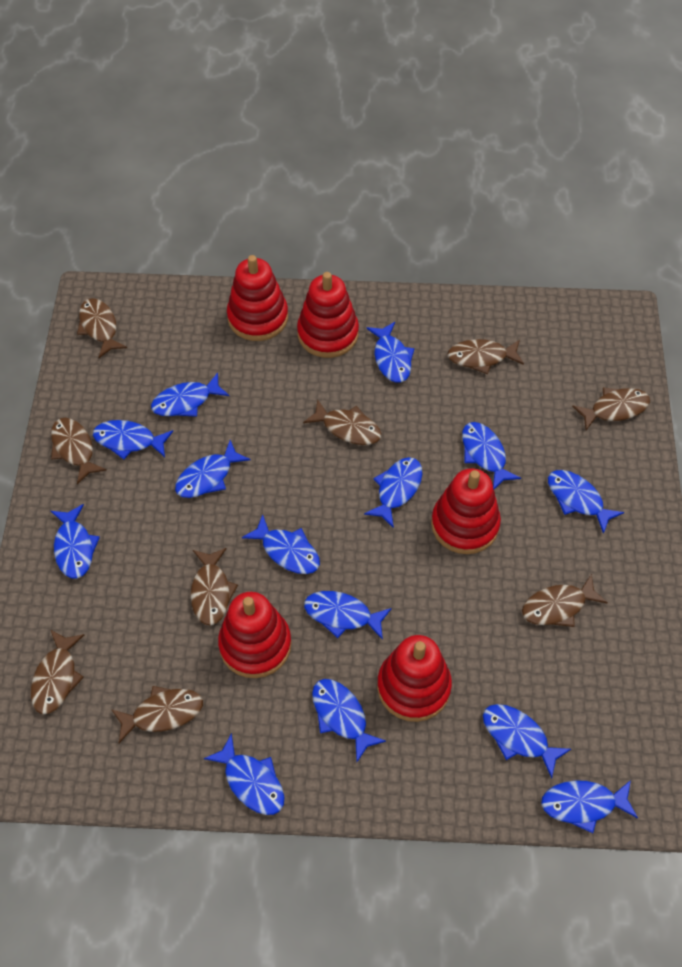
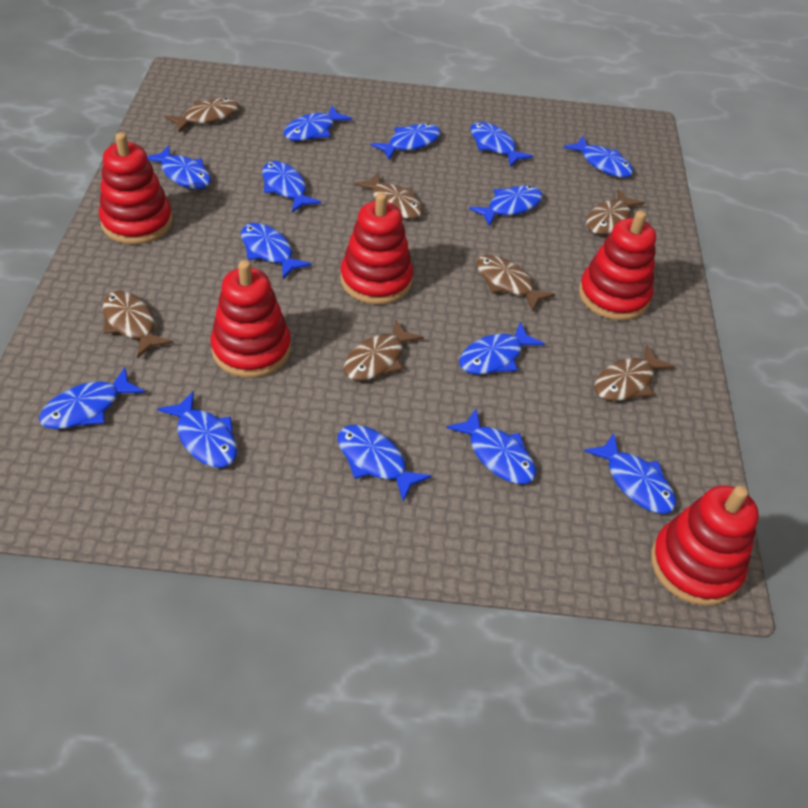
brown fish: 9 -> 7

